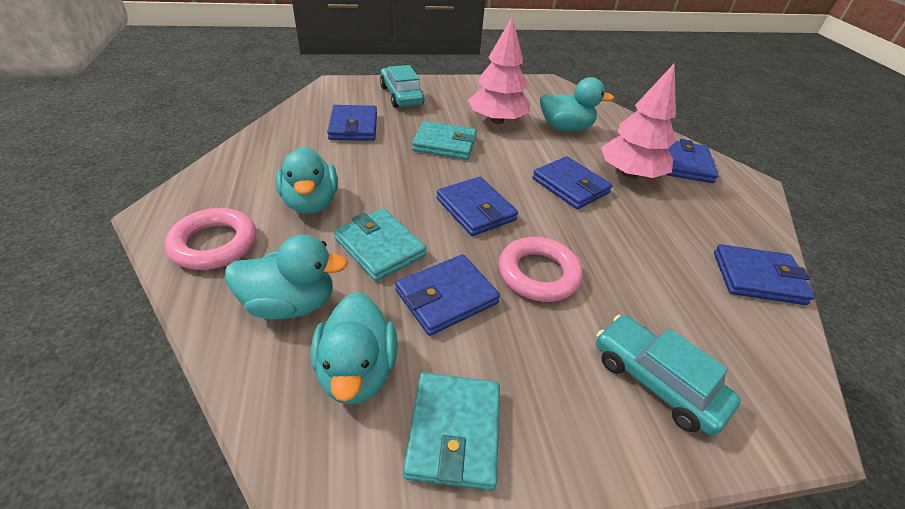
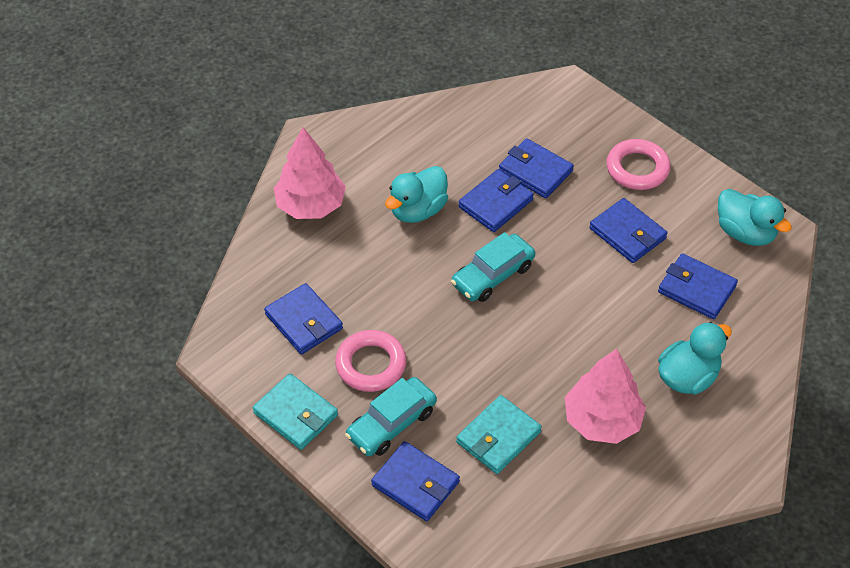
turquoise duck: 4 -> 3
turquoise wallet: 3 -> 2

